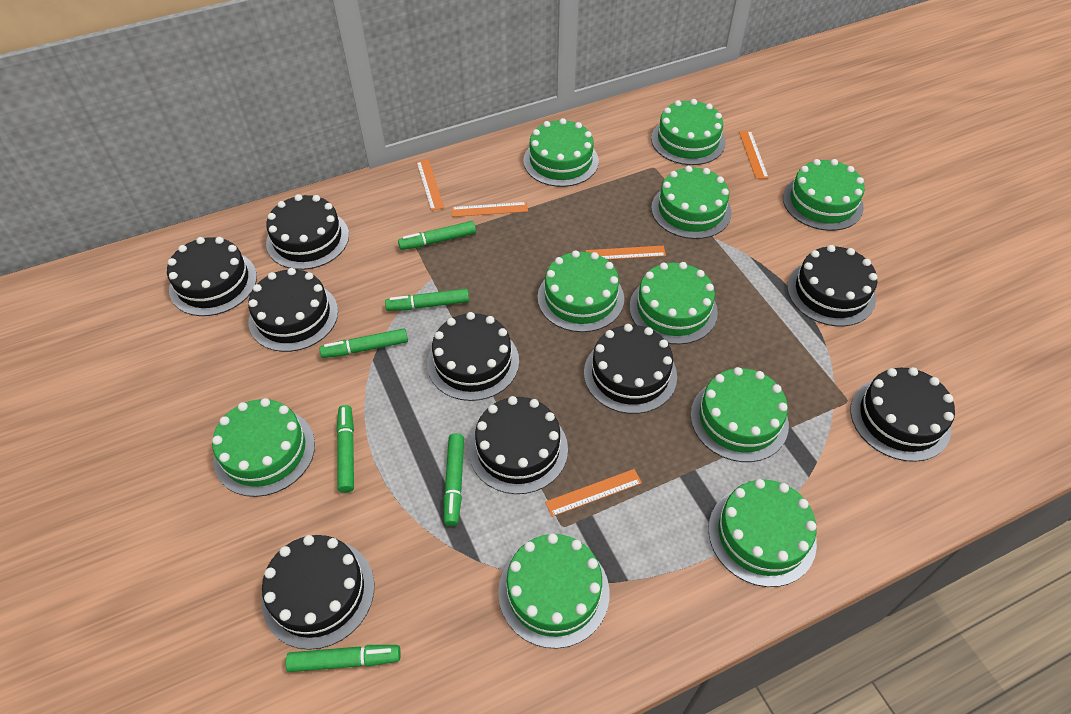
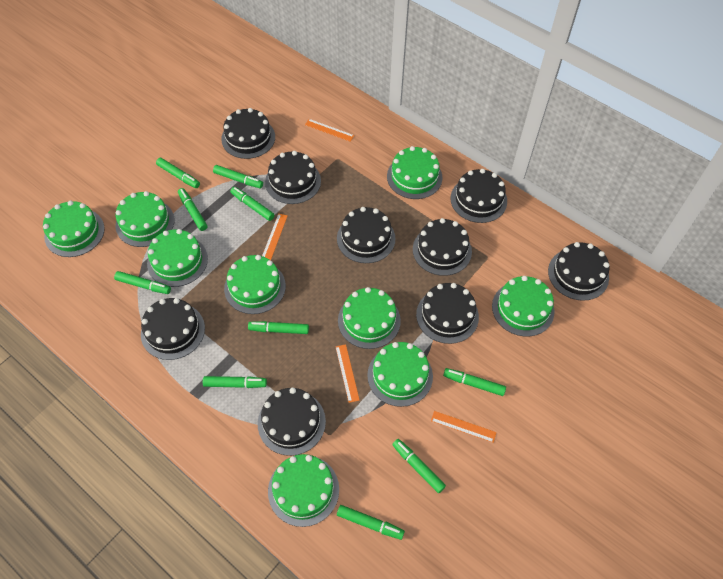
green cake: 10 -> 9
green marker: 6 -> 10
orange ruler: 5 -> 4

